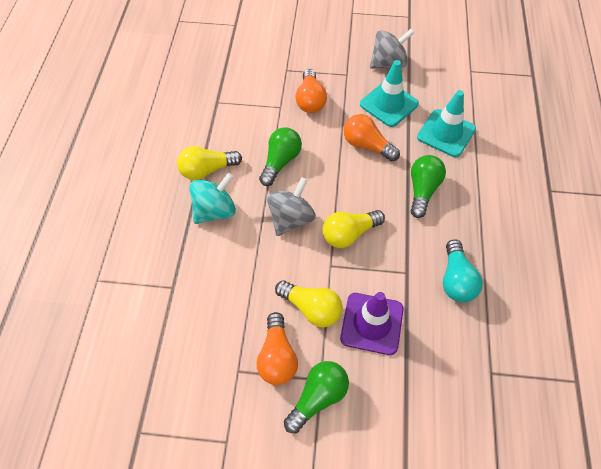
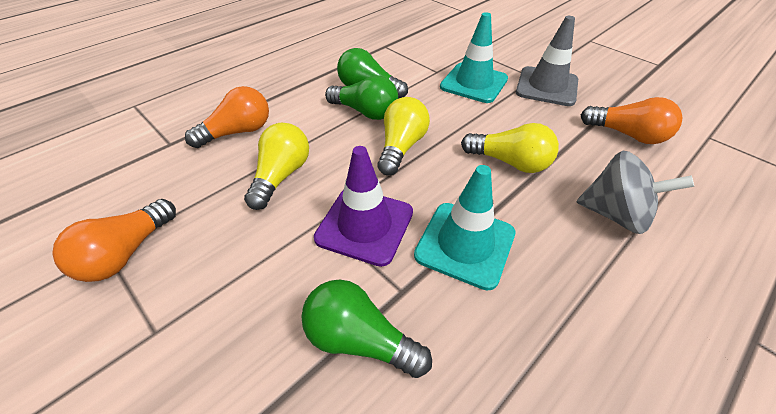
grey spinning top: 2 -> 1
grey traffic cone: 0 -> 1
turquoise light bulb: 1 -> 0
turquoise spinning top: 1 -> 0

